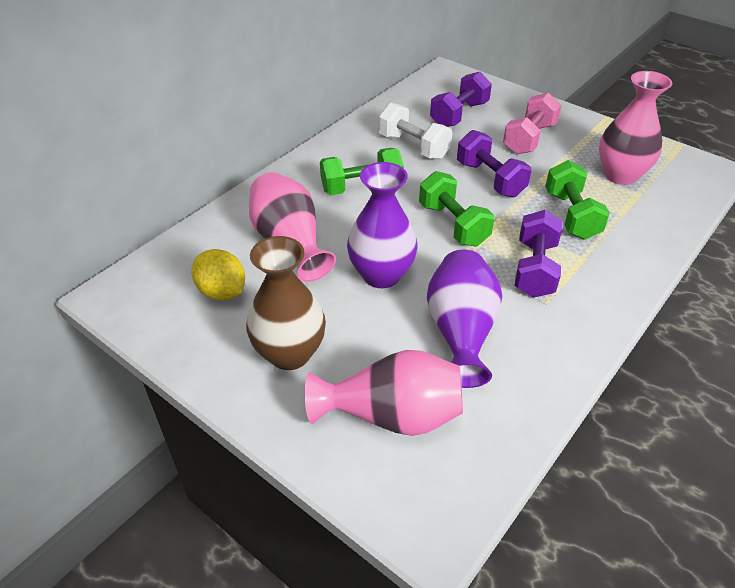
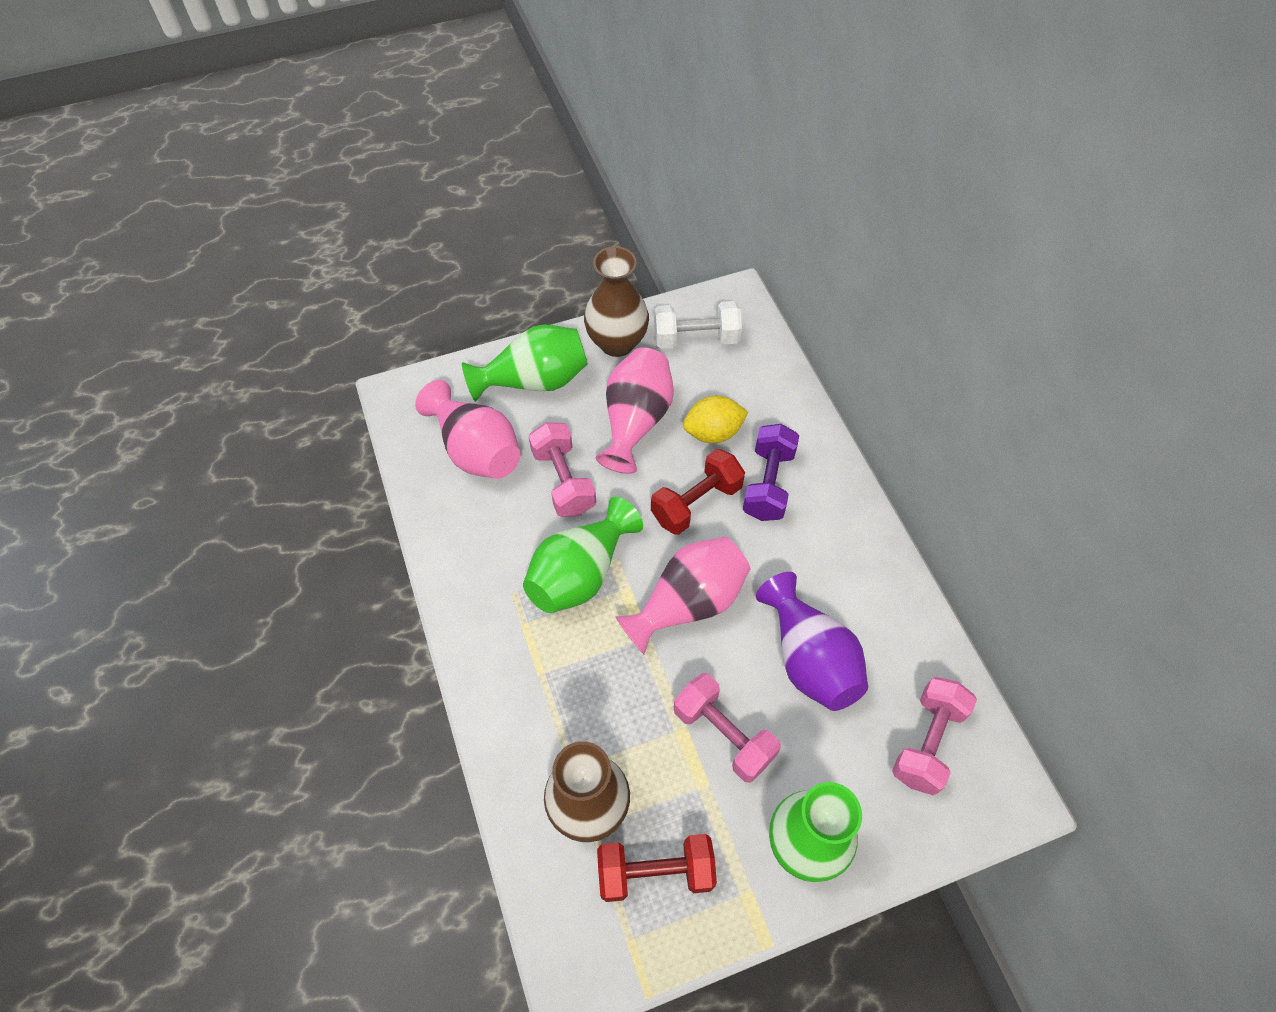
brown vase: 1 -> 2
green dumbbell: 3 -> 0
green vase: 0 -> 3
pink dumbbell: 1 -> 3
purple dumbbell: 3 -> 1
purple vase: 2 -> 1
red dumbbell: 0 -> 2

